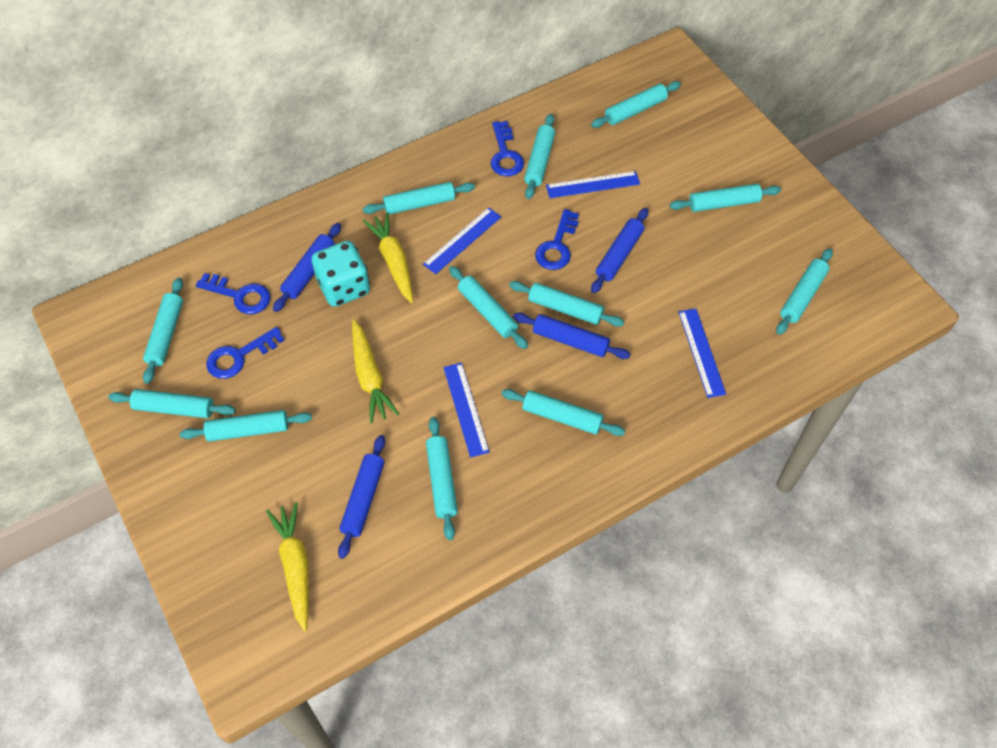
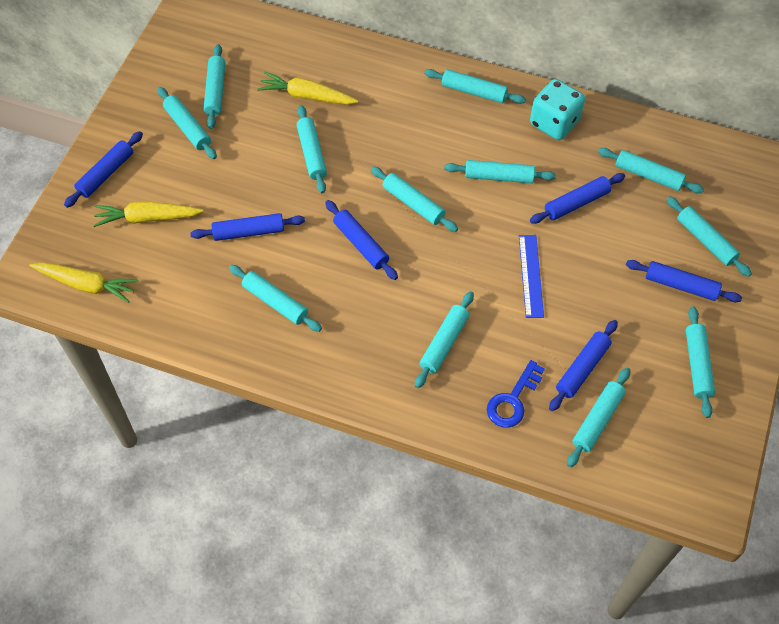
blue key: 4 -> 1
blue rolling pin: 4 -> 6
blue ruler: 4 -> 1

